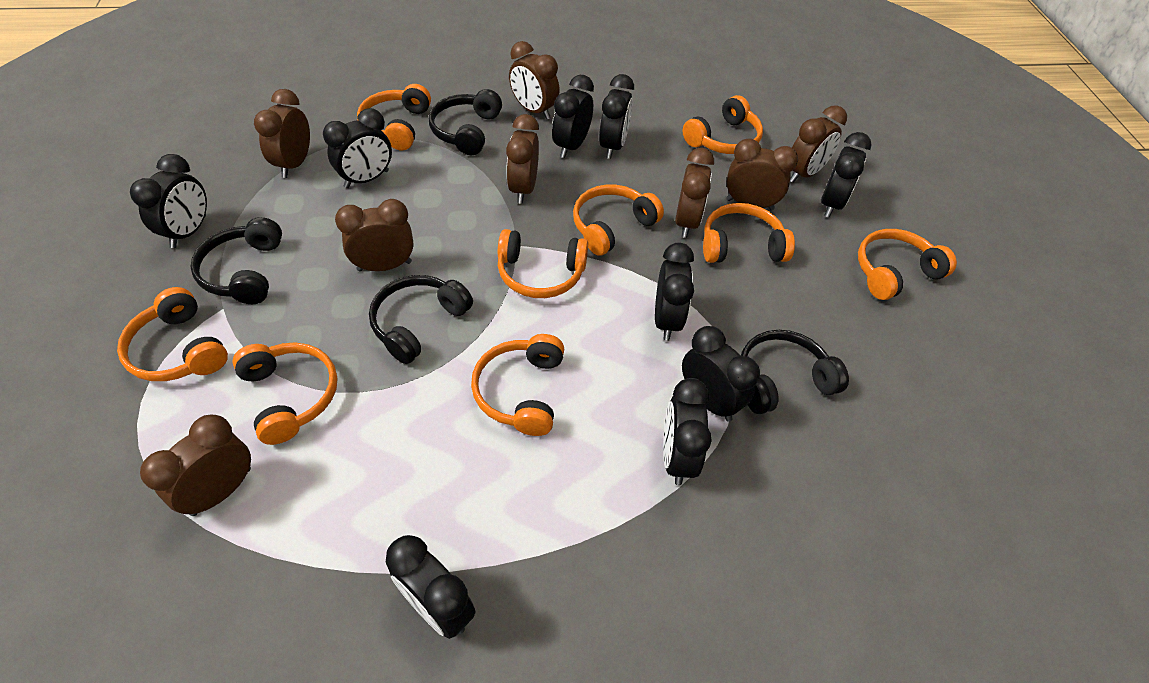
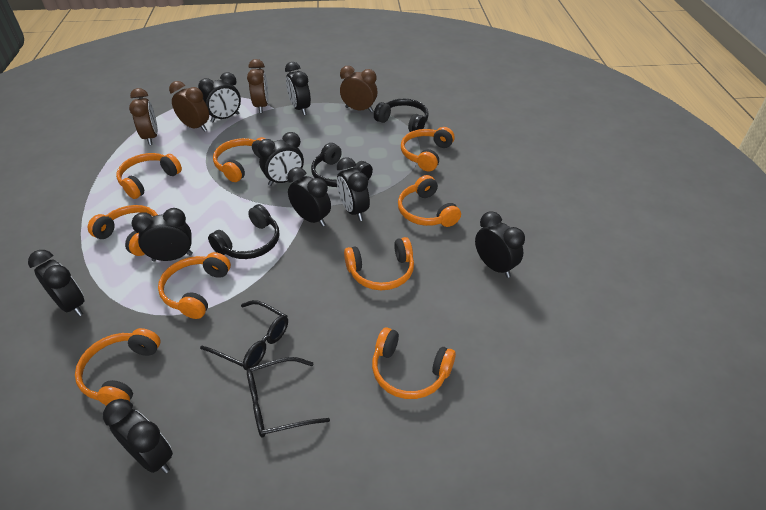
black glasses: 0 -> 2
black headphones: 4 -> 3
brown clock: 8 -> 4

